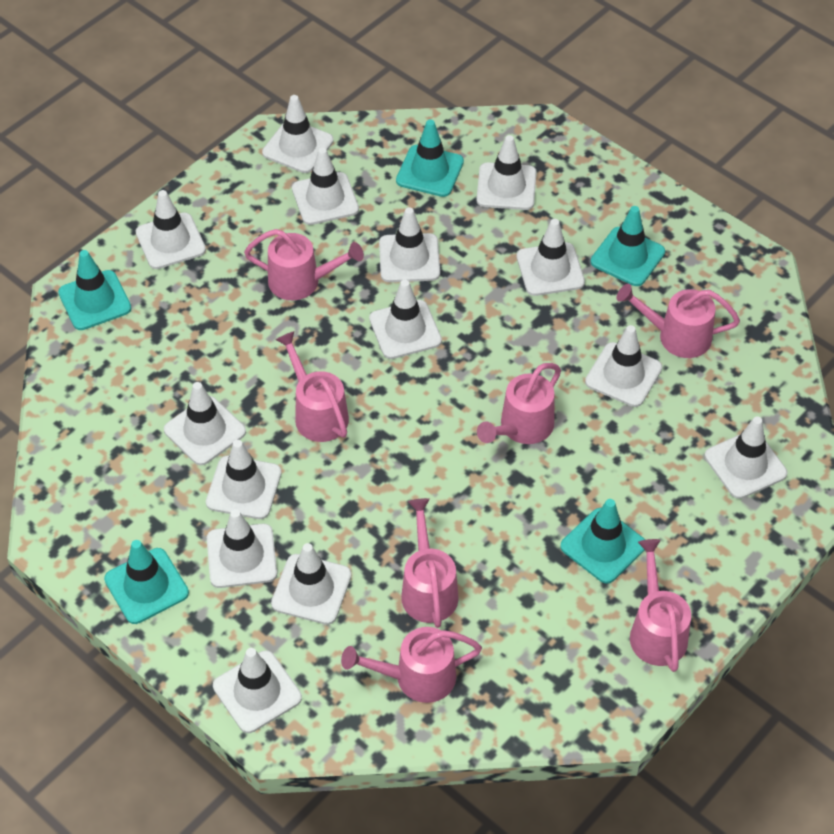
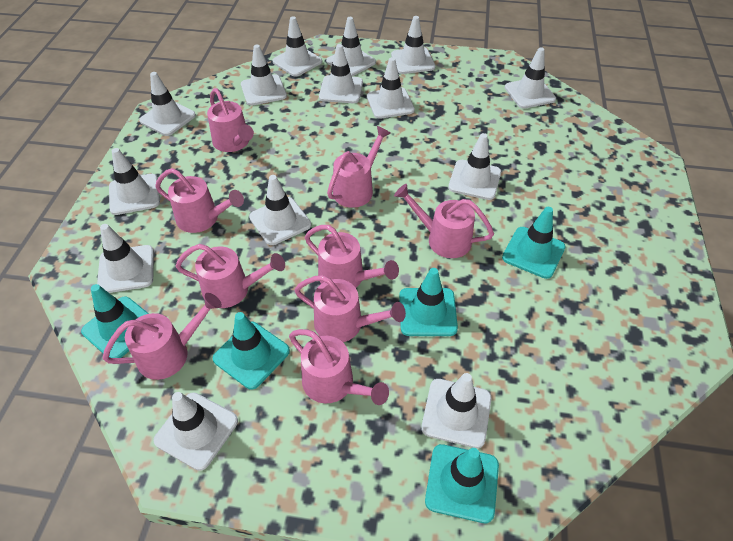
pink watering can: 7 -> 9

